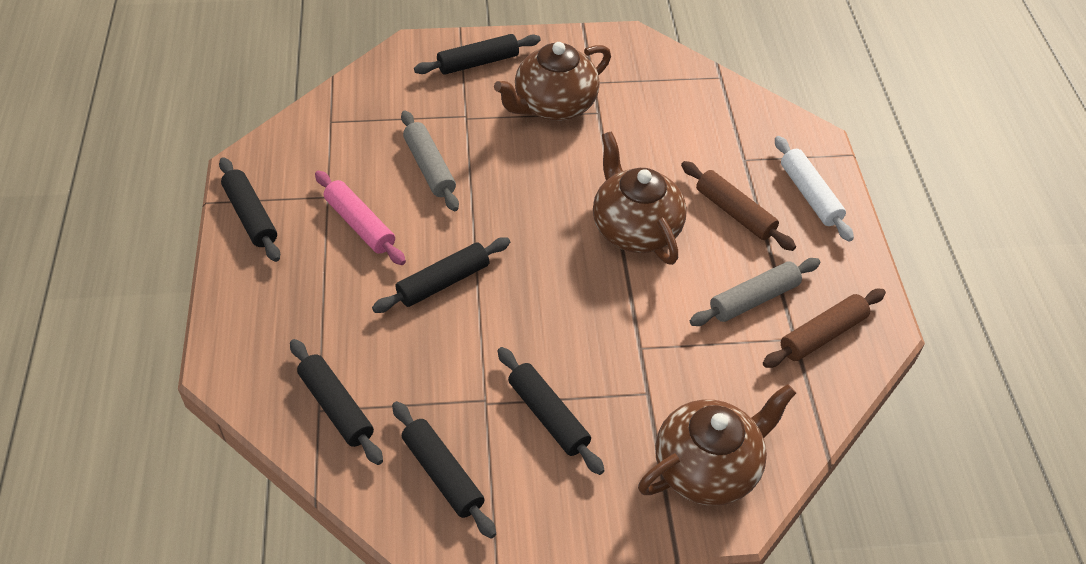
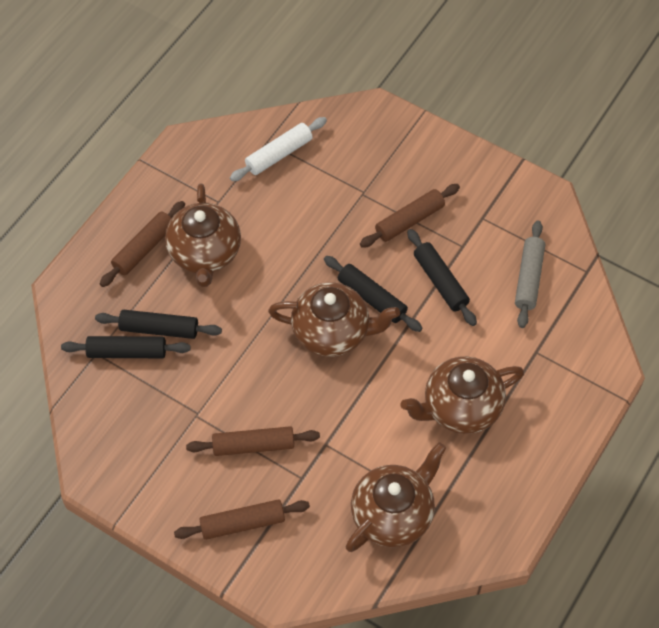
black rolling pin: 6 -> 4
brown rolling pin: 2 -> 4
brown teapot: 3 -> 4
grey rolling pin: 2 -> 1
pink rolling pin: 1 -> 0

